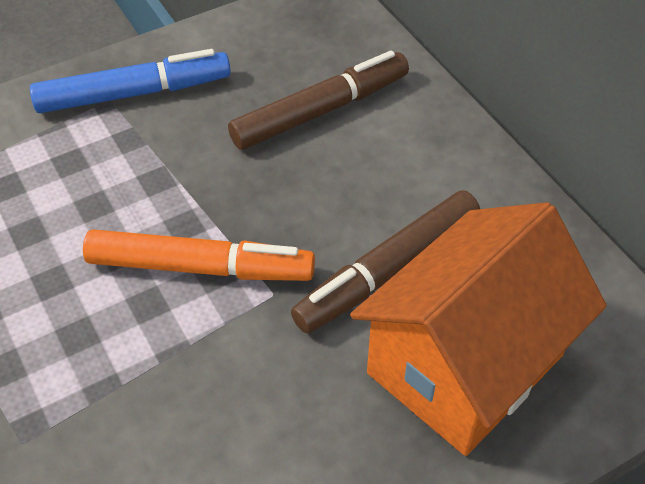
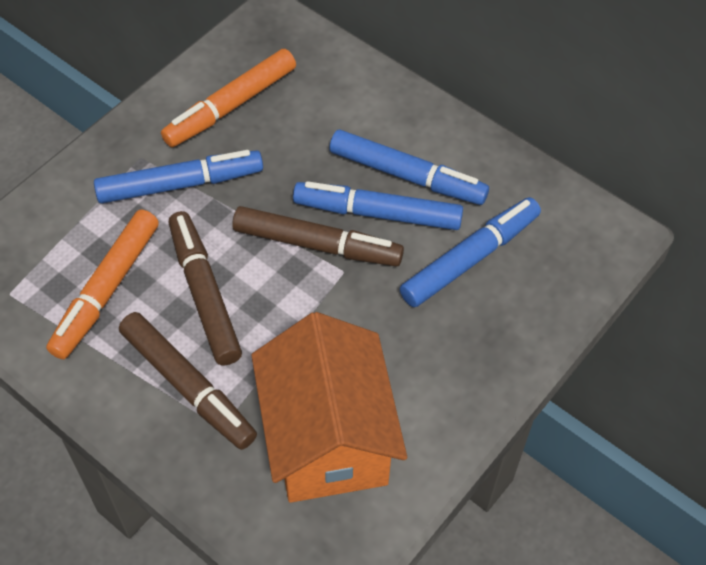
blue marker: 1 -> 4
brown marker: 2 -> 3
orange marker: 1 -> 2

